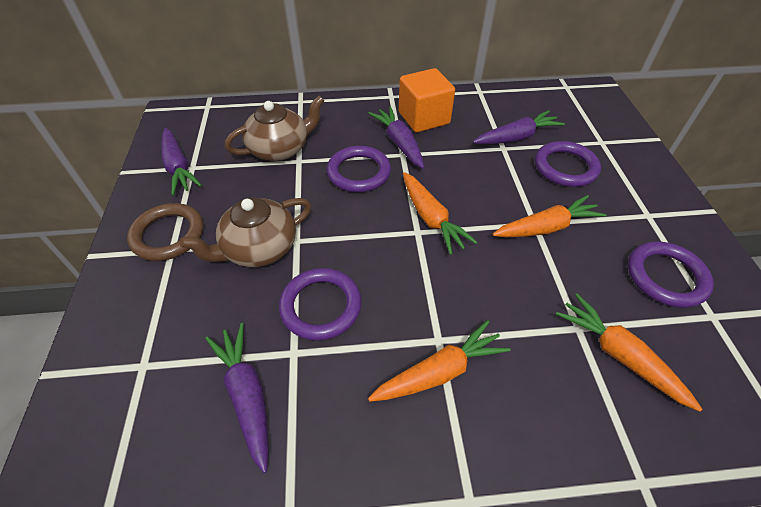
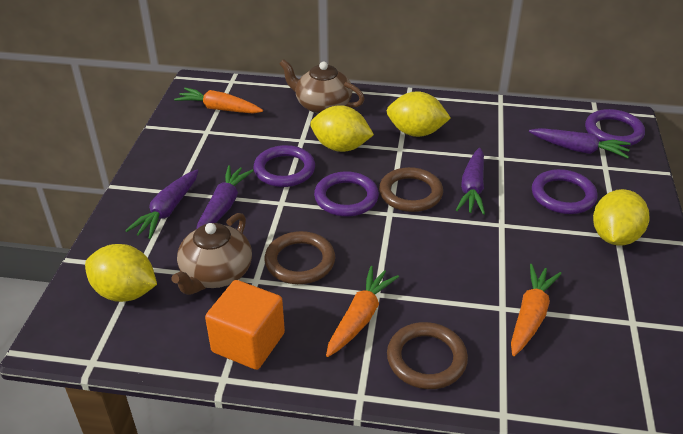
brown ring: 1 -> 3
orange carrot: 4 -> 3
yellow lemon: 0 -> 4

